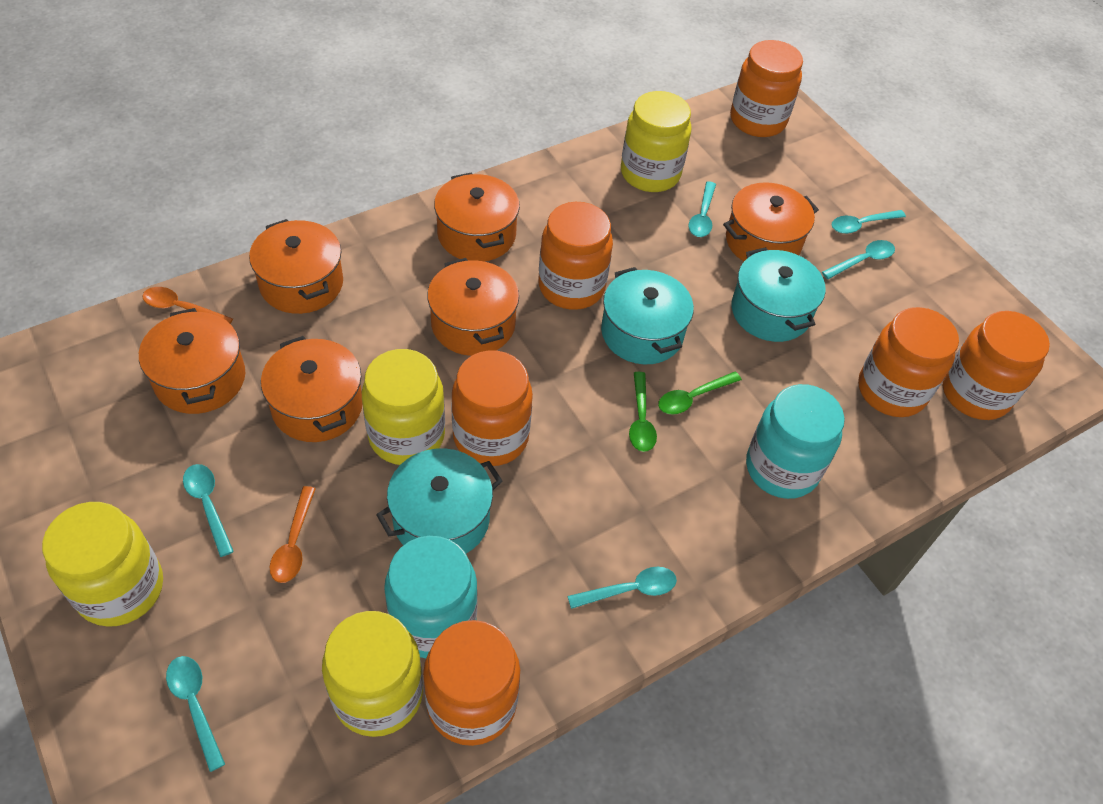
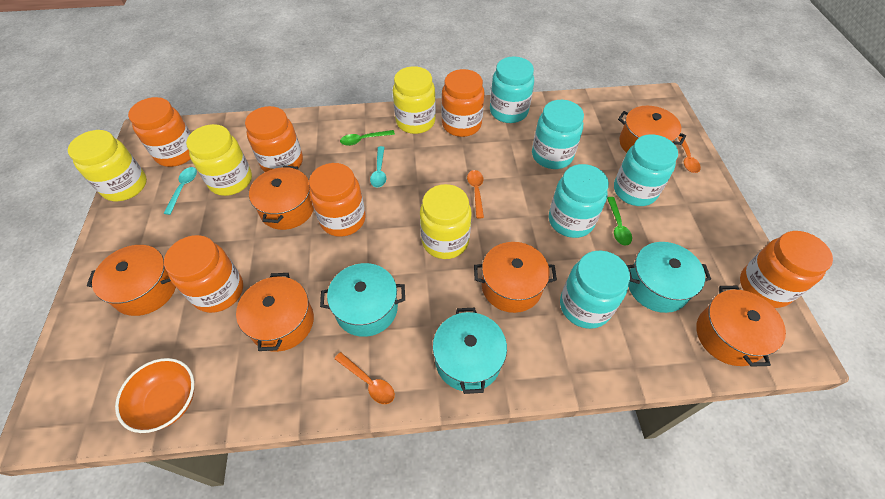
orange bowl: 0 -> 1
orange spoon: 2 -> 3
turquoise jar: 2 -> 5
turquoise spoon: 6 -> 2

